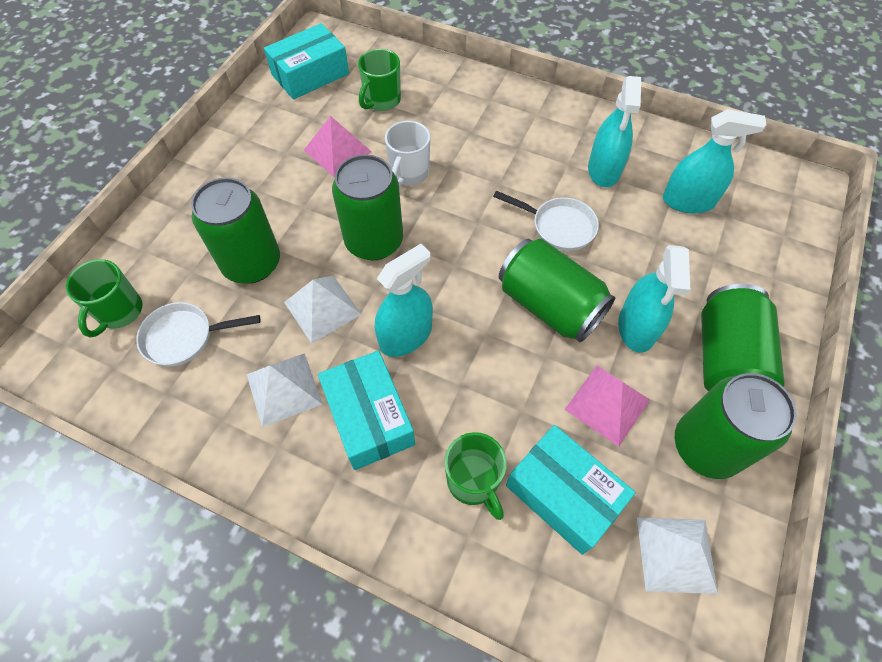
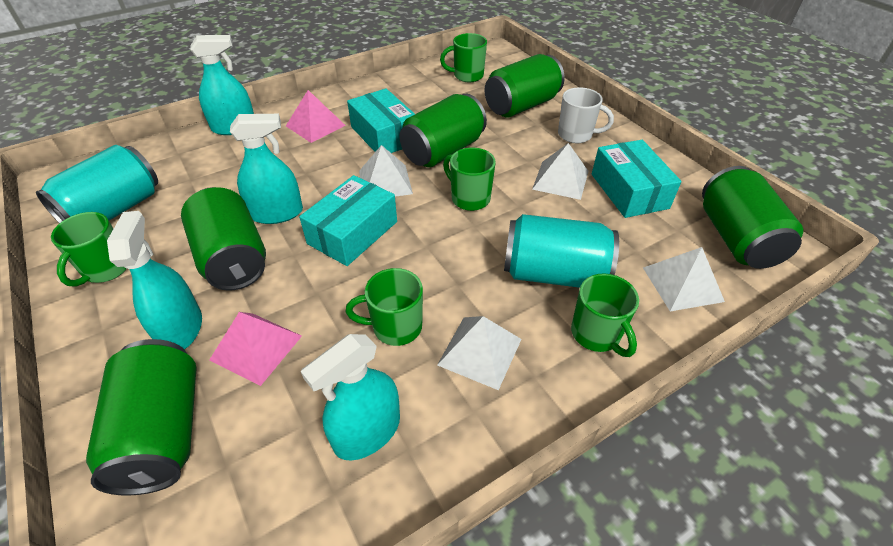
green mug: 3 -> 5
turquoise can: 0 -> 2
white pan: 2 -> 0
white pyramid: 3 -> 4

